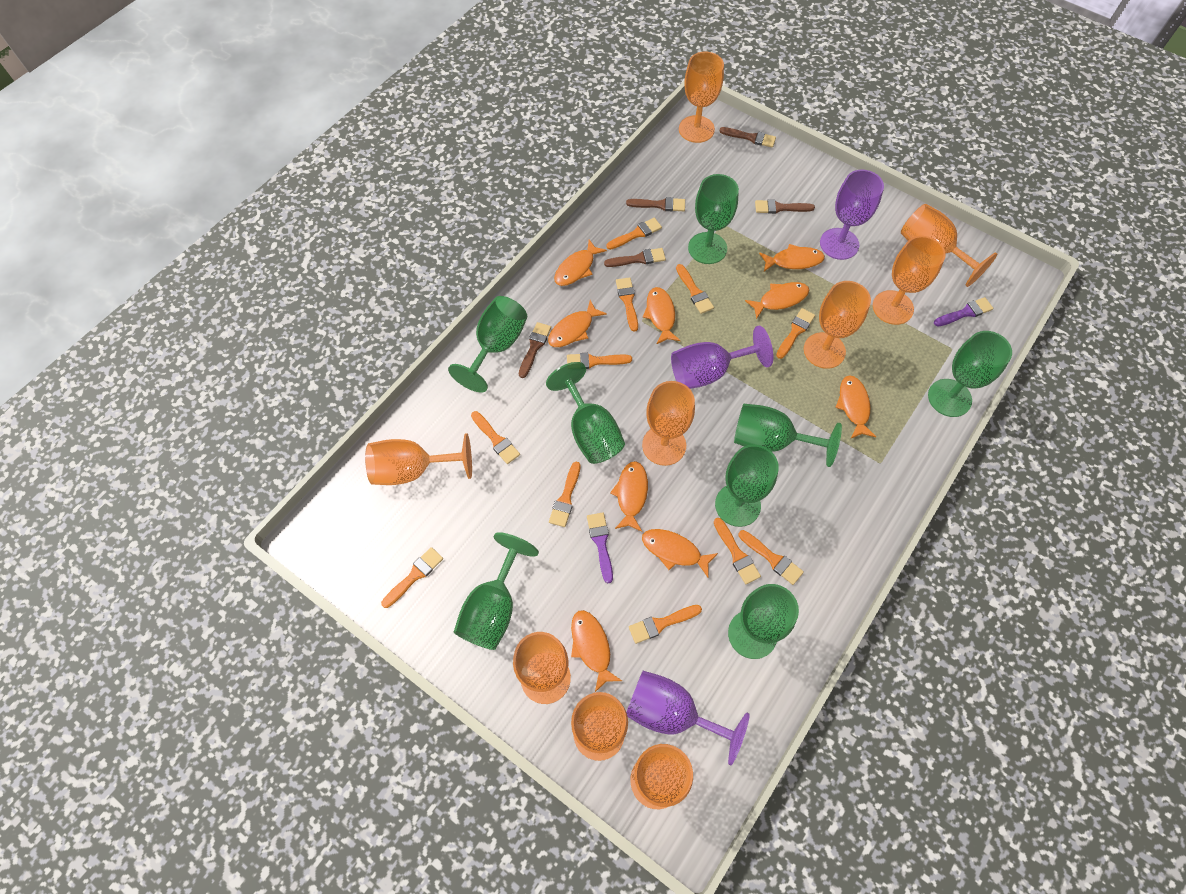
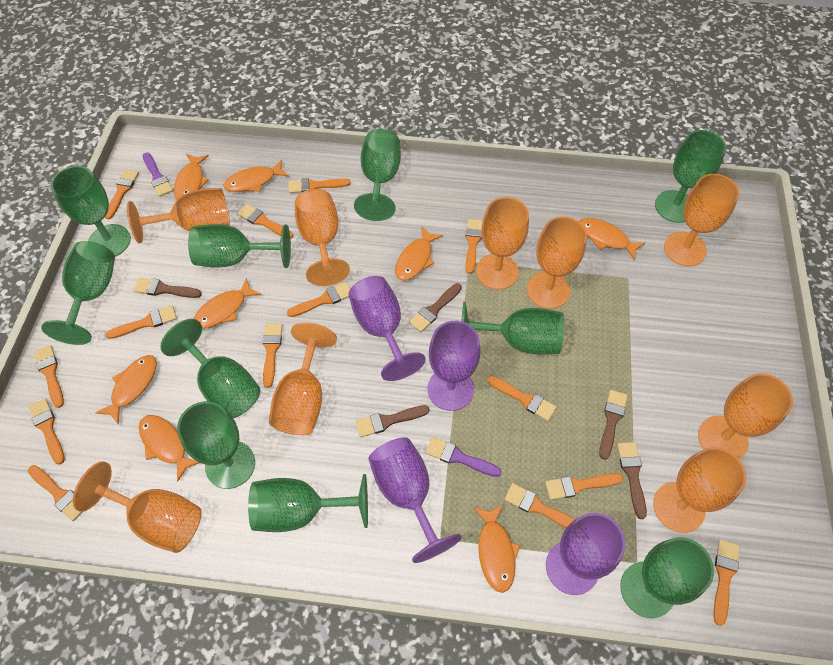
green goblet: 8 -> 10
orange brush: 11 -> 14
orange fish: 9 -> 8
purple goblet: 3 -> 4

